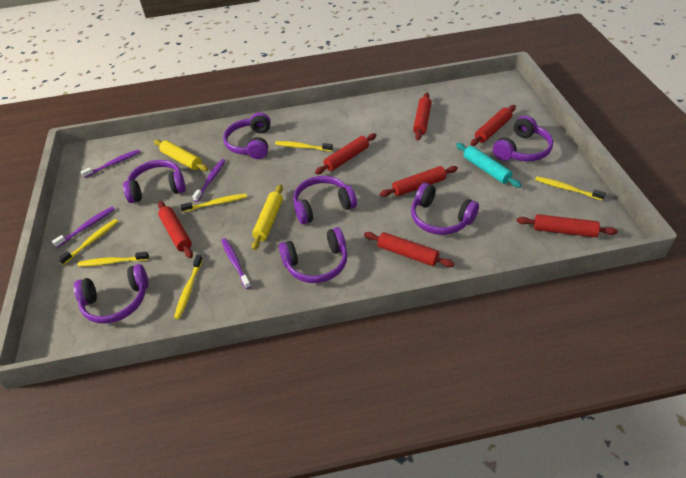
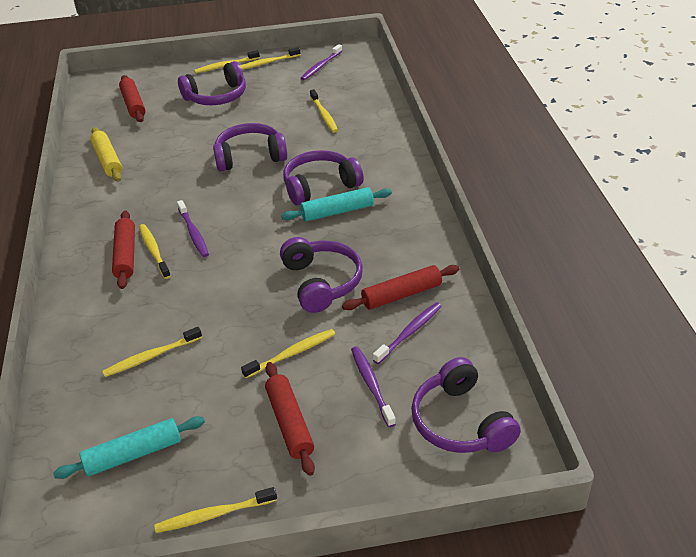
purple headphones: 7 -> 5
red rolling pin: 7 -> 4
turquoise rolling pin: 1 -> 2
yellow rolling pin: 2 -> 1
yellow toothbrush: 6 -> 7

